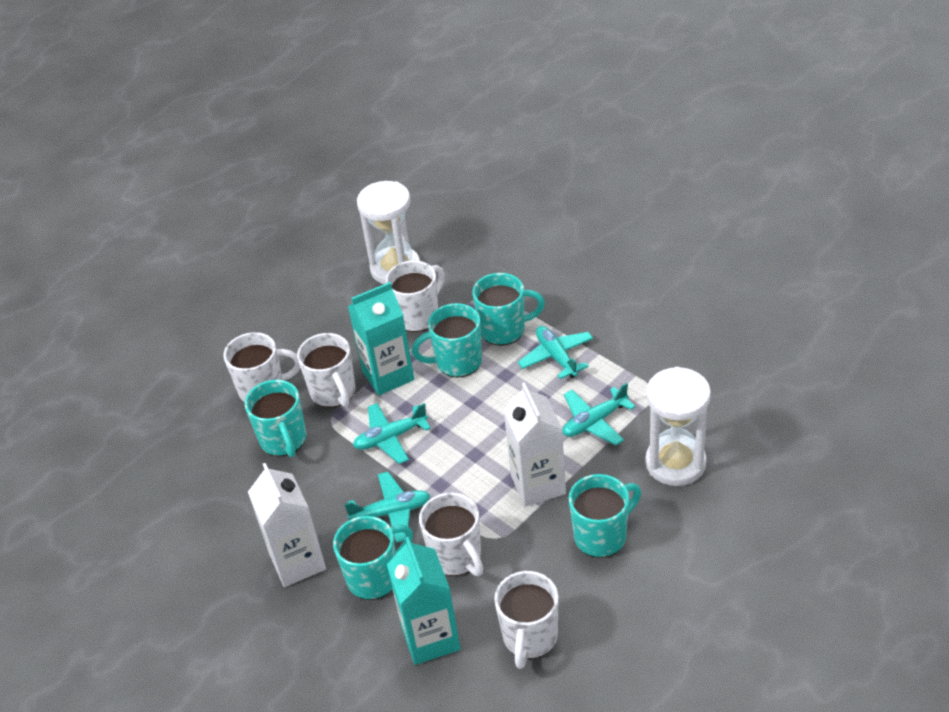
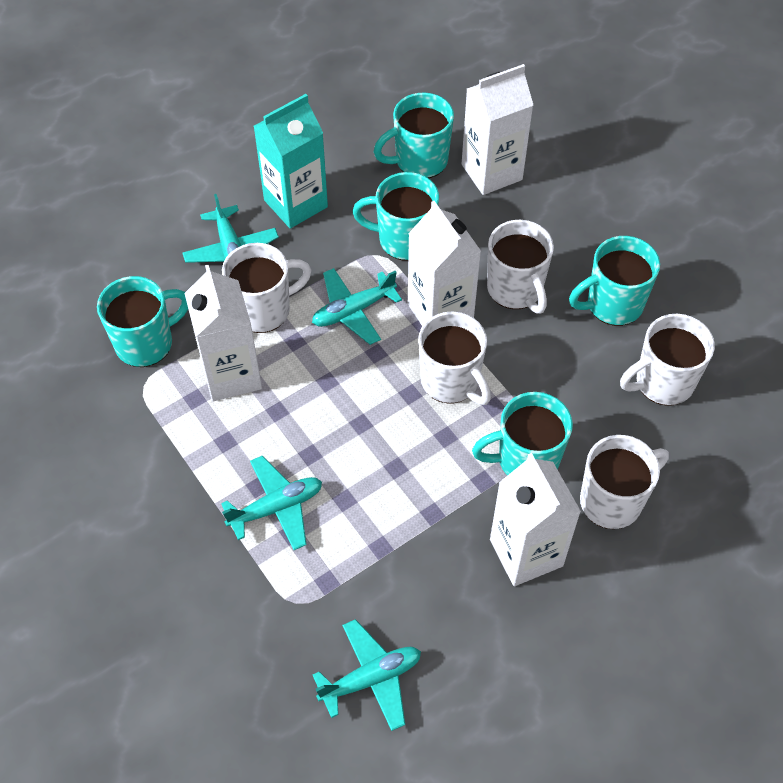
turquoise carton: 2 -> 1
white carton: 2 -> 4
white hourglass: 2 -> 0

